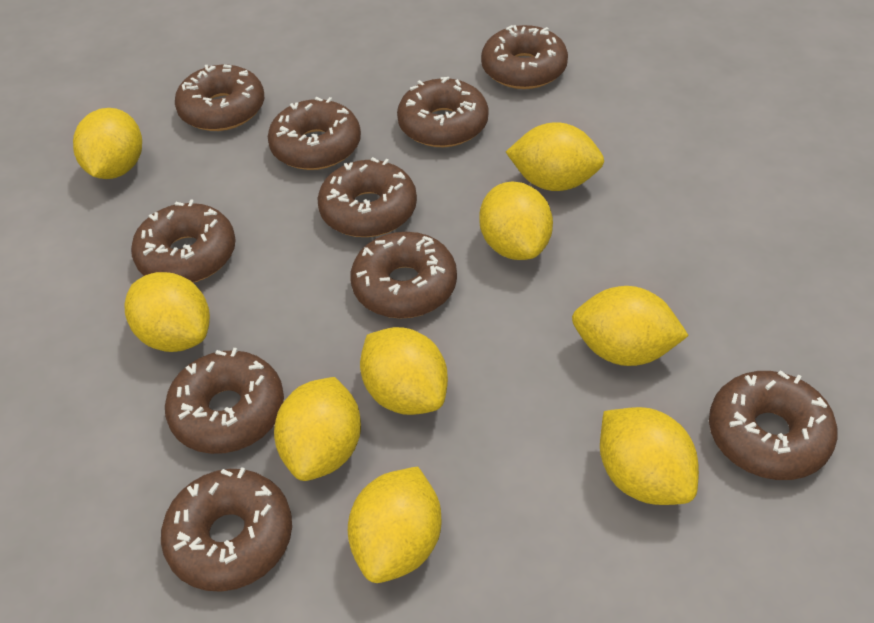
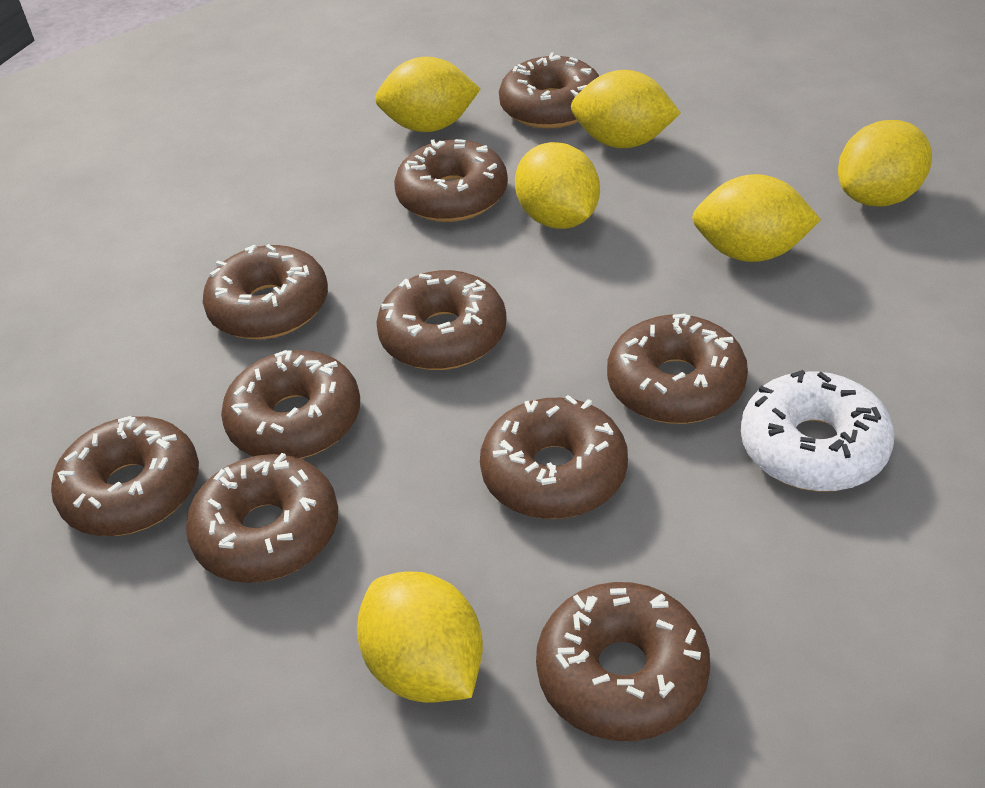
white donut: 0 -> 1
yellow lemon: 9 -> 6

